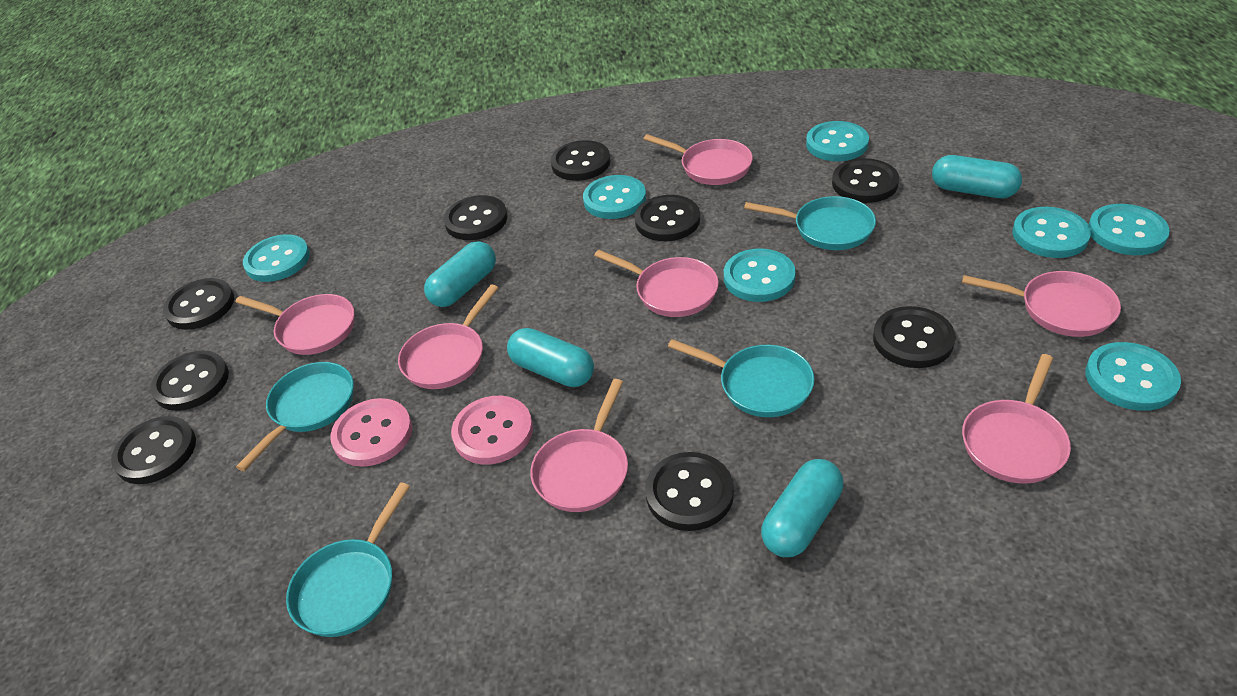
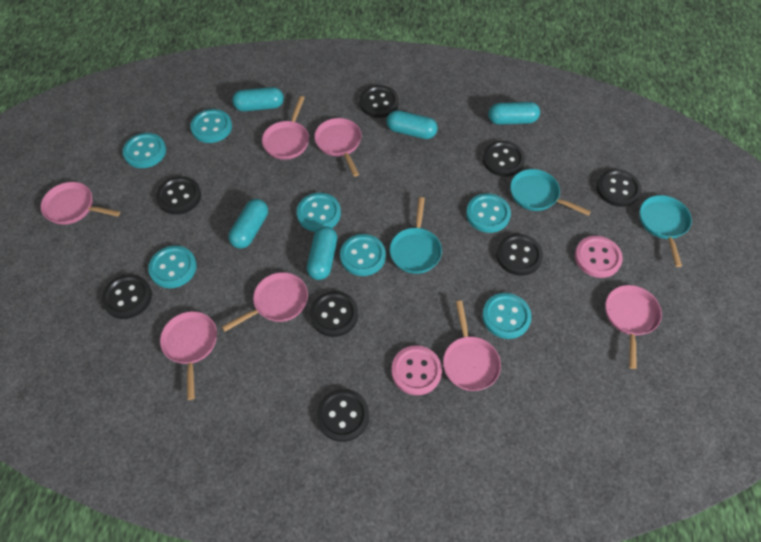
black button: 9 -> 8
turquoise capsule: 4 -> 5
turquoise pan: 4 -> 3

